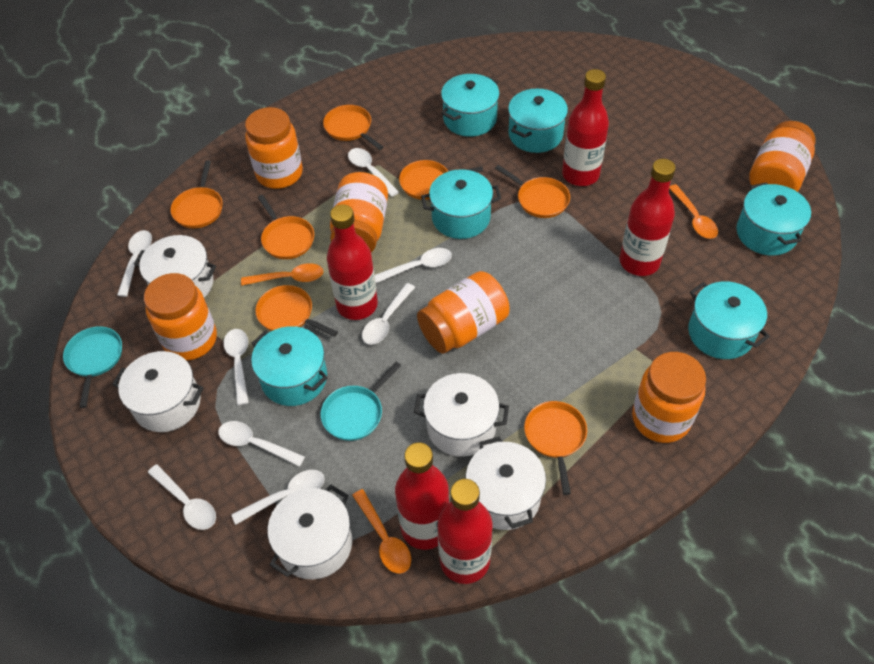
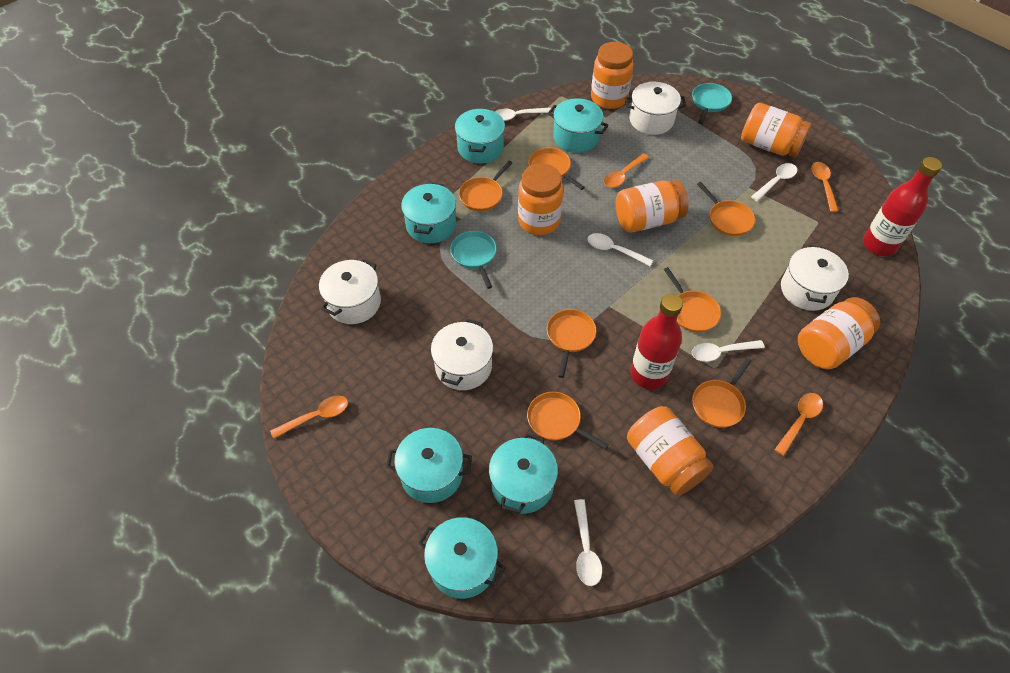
orange spoon: 3 -> 4
red bottle: 5 -> 2
white pot: 5 -> 4
white spoon: 8 -> 5

